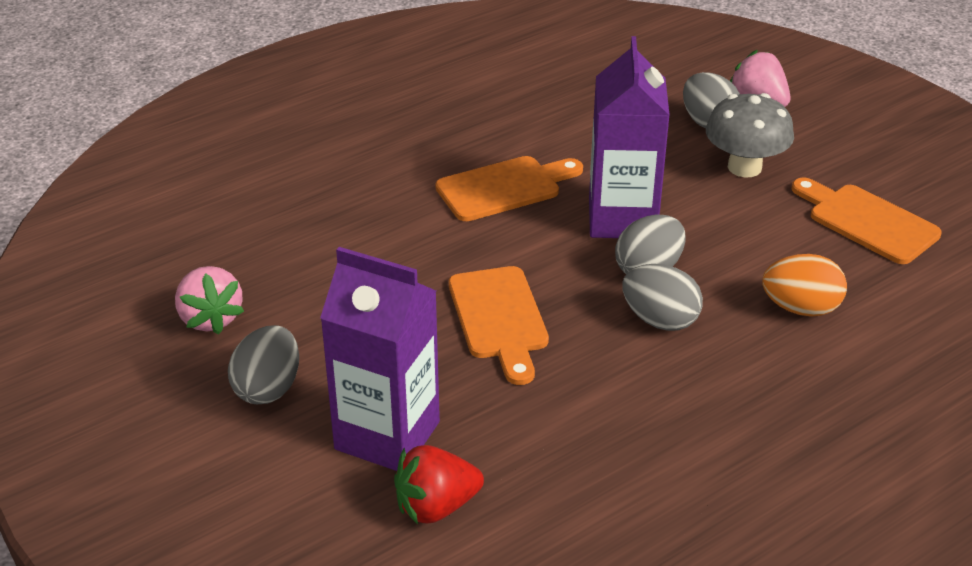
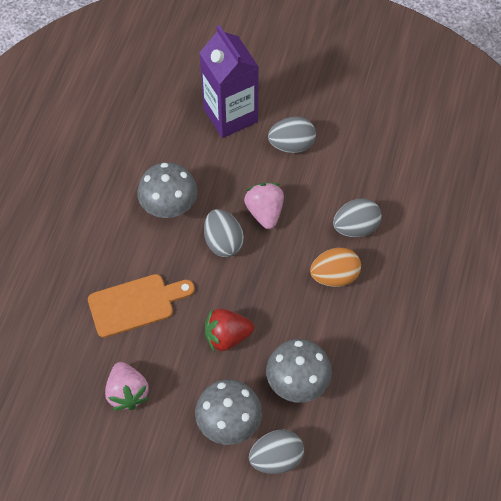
grey mushroom: 1 -> 3
orange cutting board: 3 -> 1
purple carton: 2 -> 1

